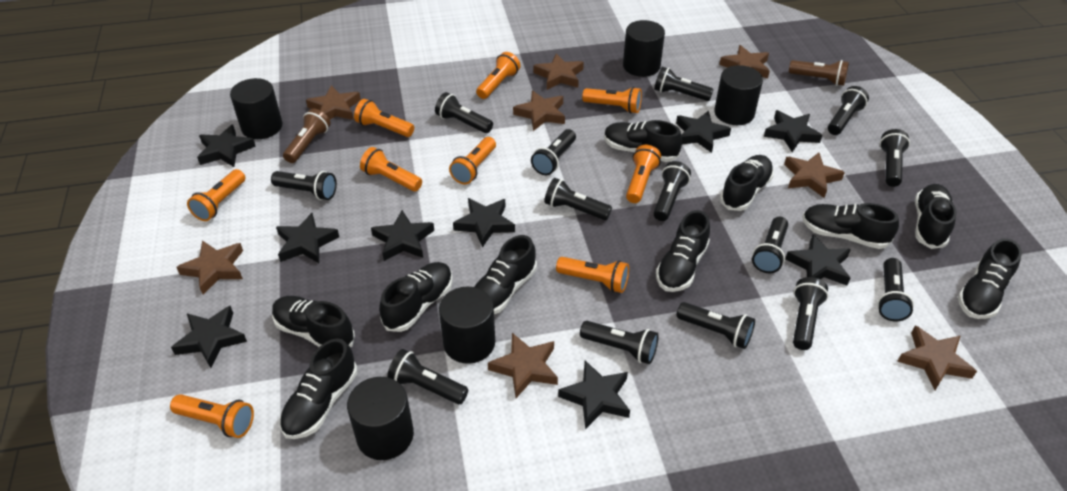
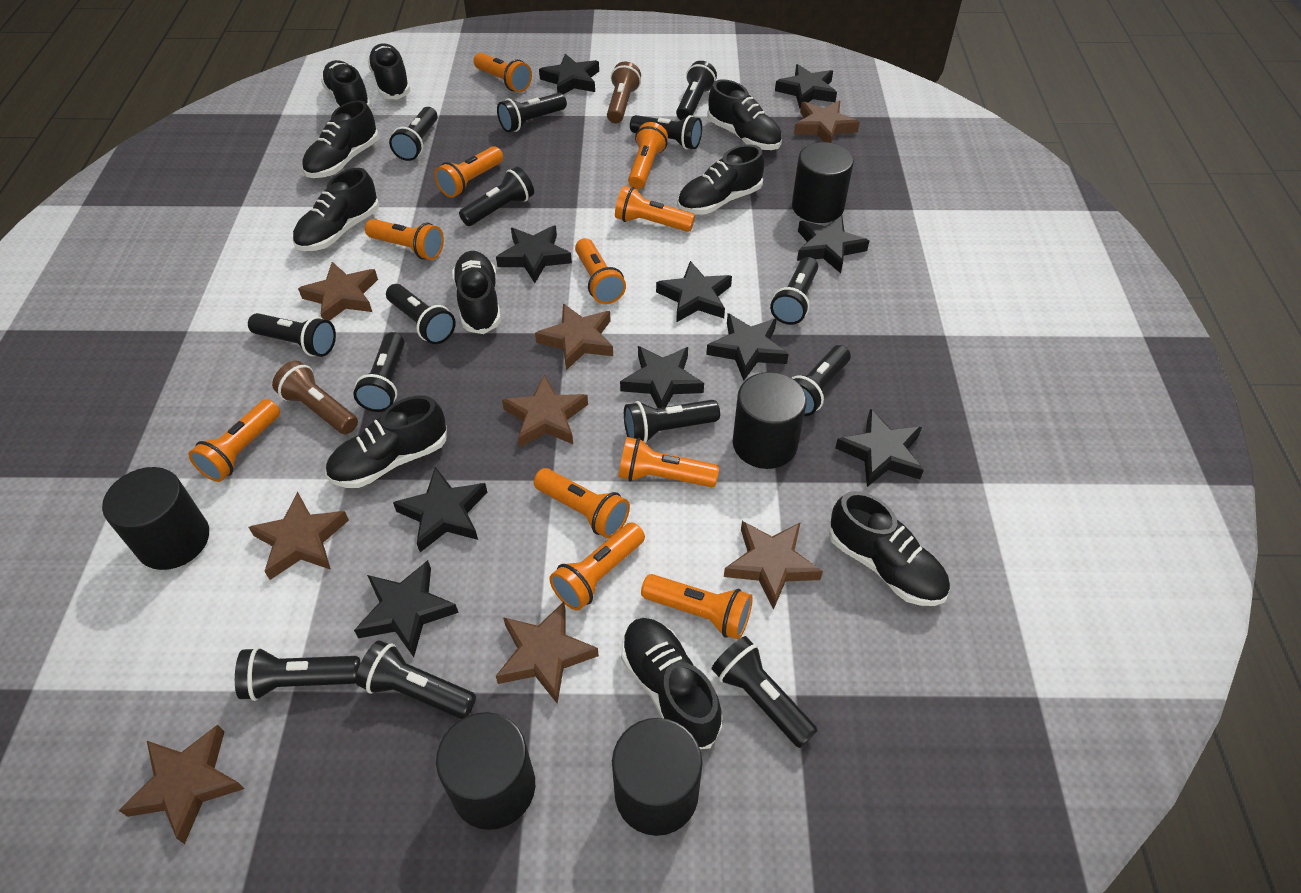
black star: 9 -> 10
orange flashlight: 9 -> 11

